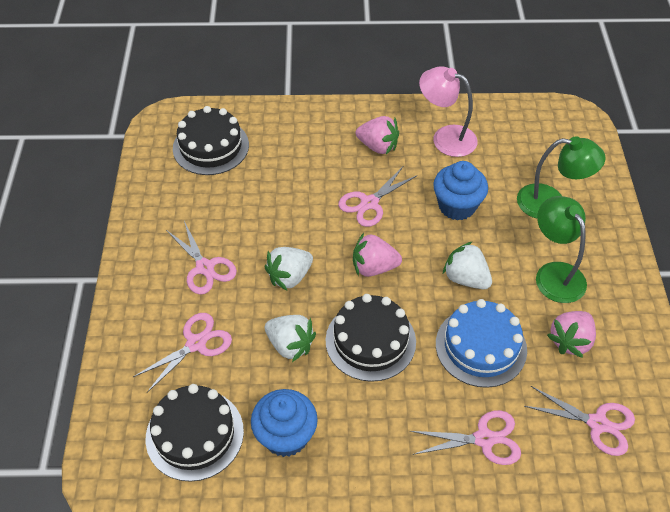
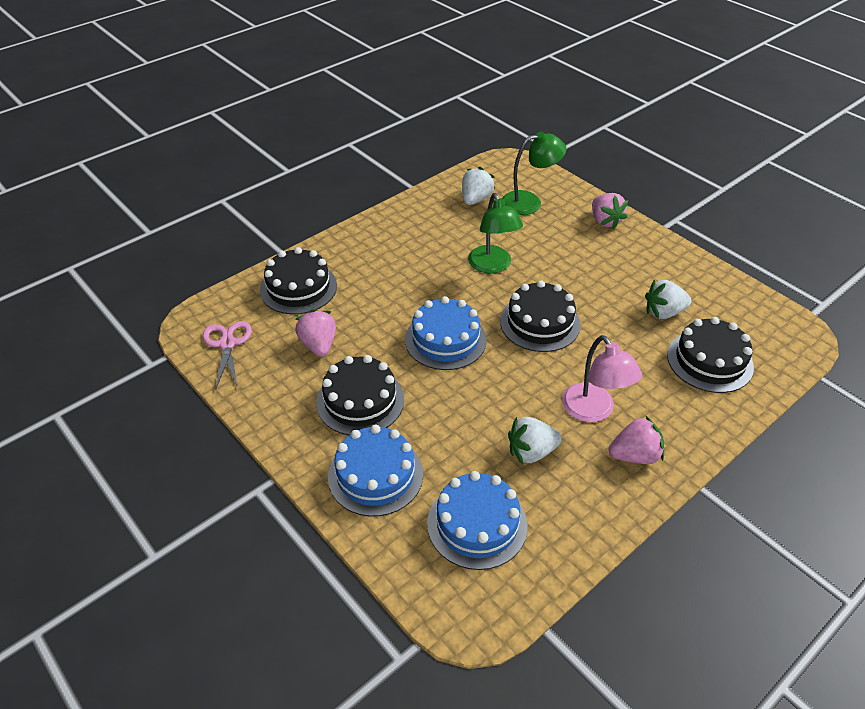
black cake: 3 -> 4
blue cake: 1 -> 3
blue cupcake: 2 -> 0
pink scissors: 5 -> 1

